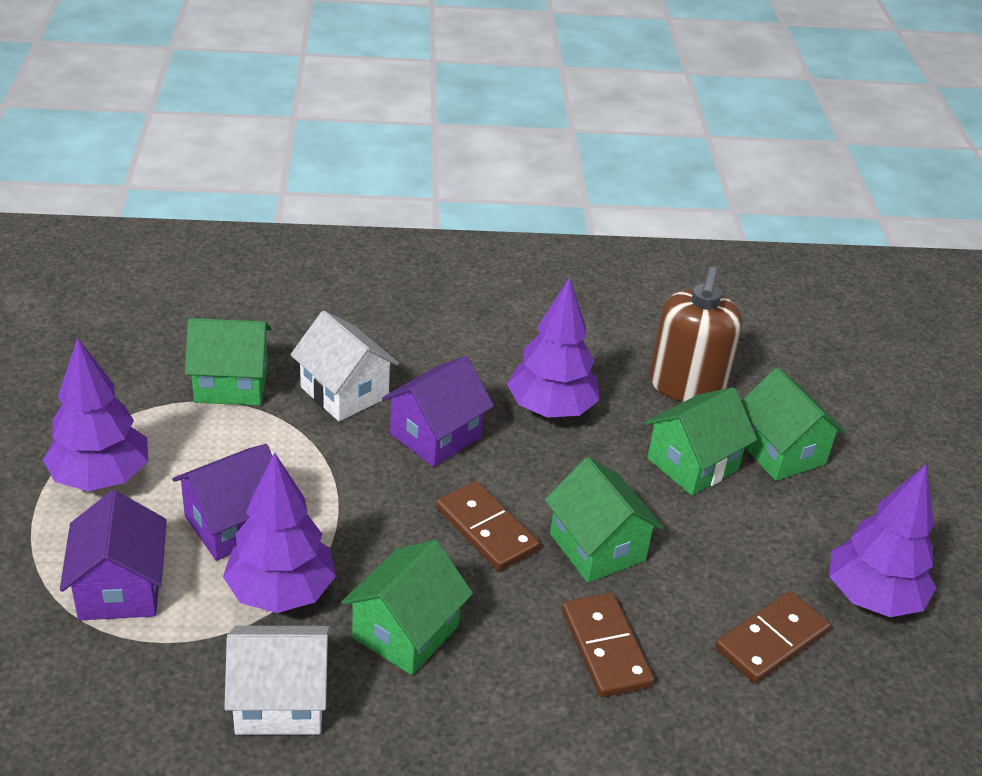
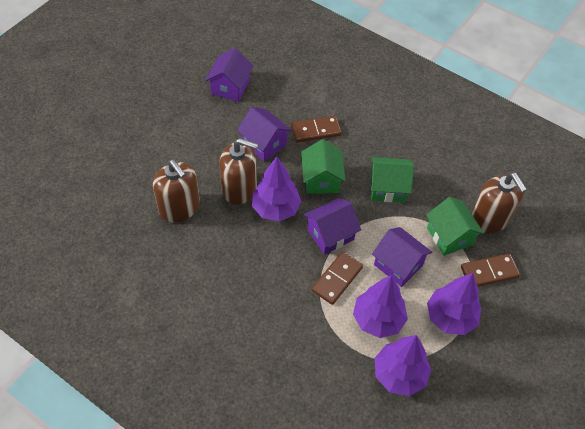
brown soap dispenser: 1 -> 3
green house: 5 -> 3
purple house: 3 -> 4
white house: 2 -> 0

